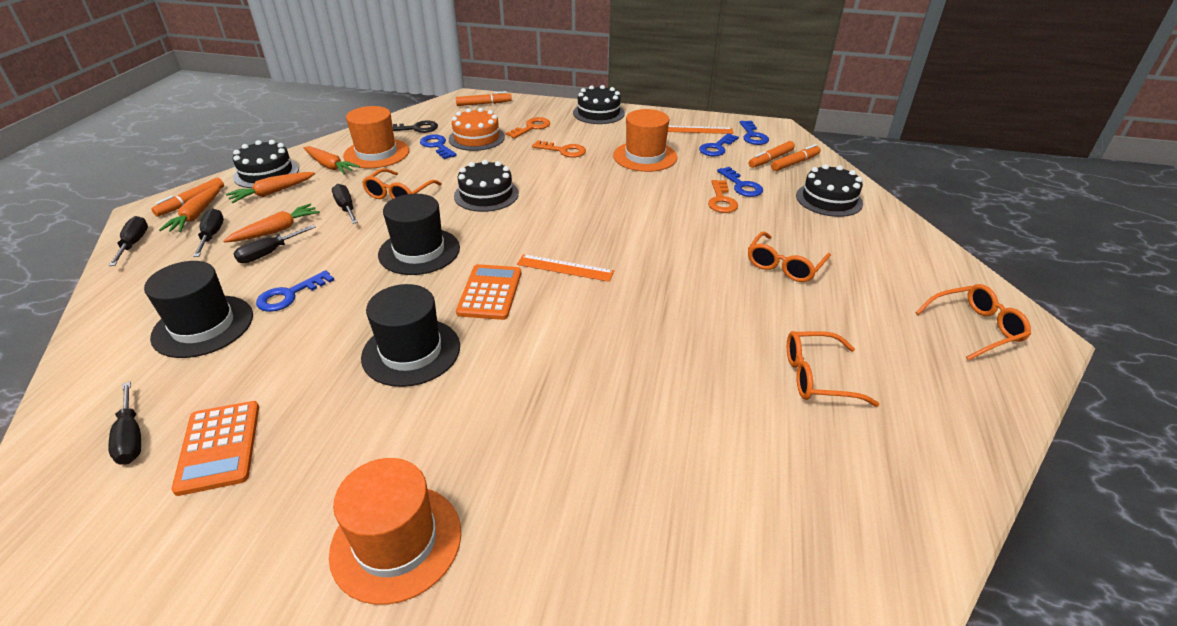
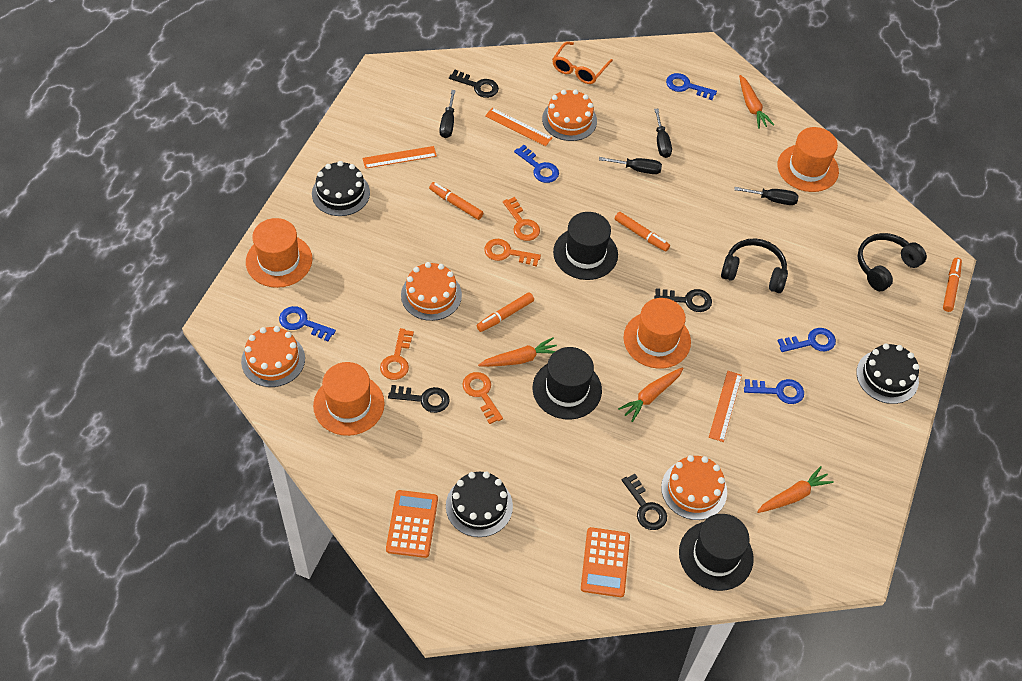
black cake: 4 -> 3
black headphones: 0 -> 2
black key: 1 -> 4
black screwdriver: 5 -> 4
orange cake: 1 -> 4
orange glasses: 4 -> 1
orange hat: 3 -> 4
orange key: 3 -> 4
orange ruler: 2 -> 3

